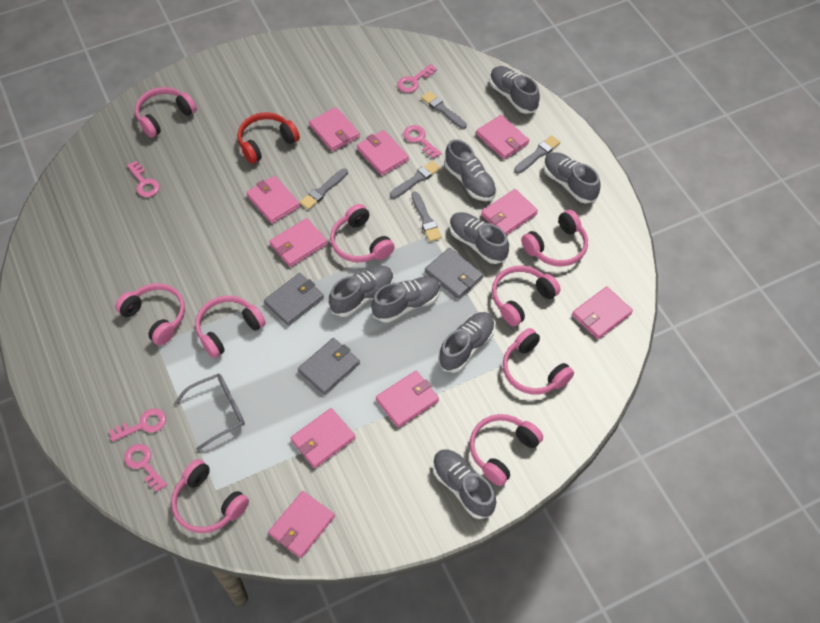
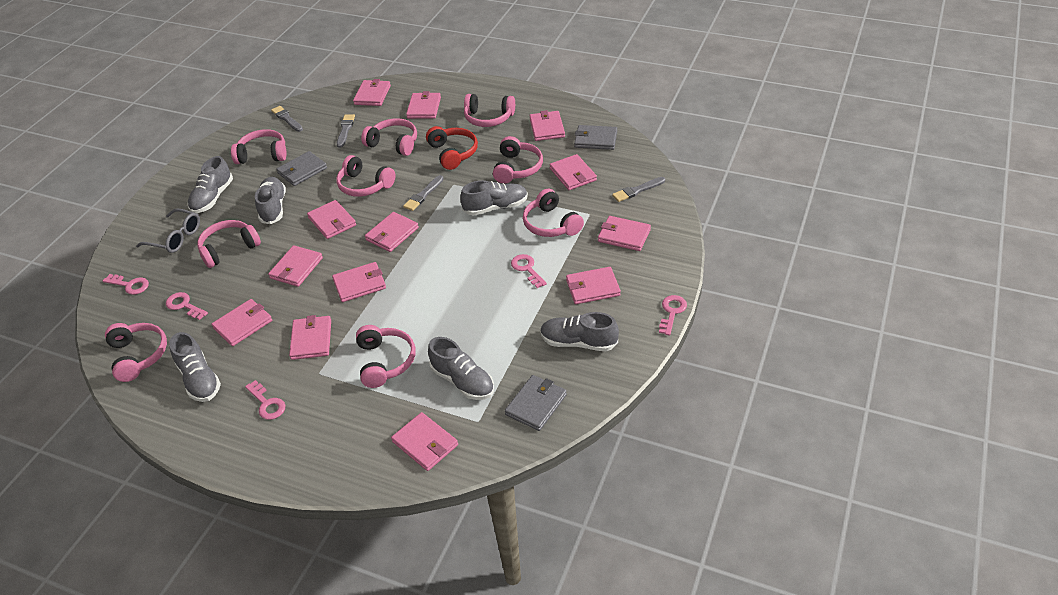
grey brush: 5 -> 4
grey shoe: 8 -> 6
pink wallet: 10 -> 13

